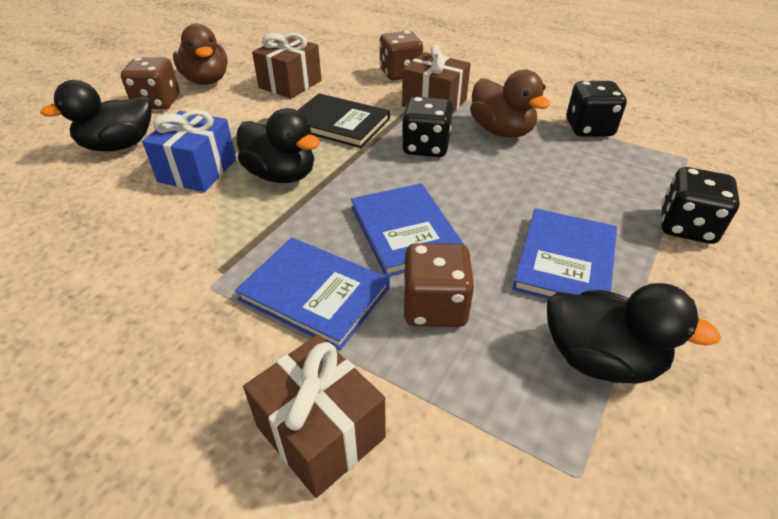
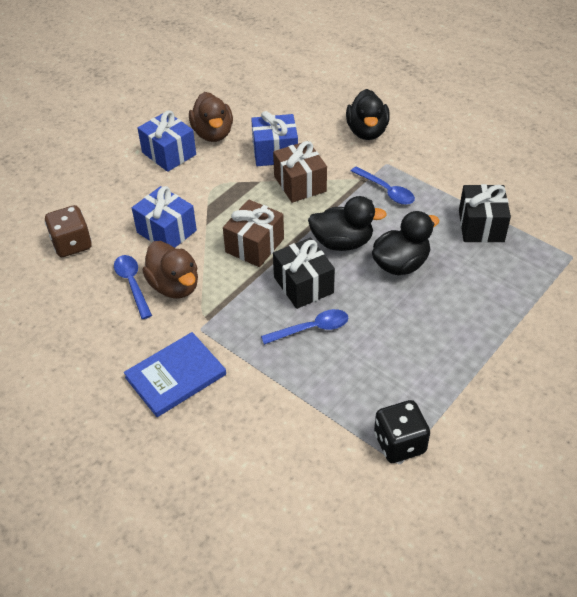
black book: 1 -> 0
black dice: 3 -> 1
black gift: 0 -> 2
blue book: 3 -> 1
blue gift: 1 -> 3
blue spoon: 0 -> 3
brown dice: 3 -> 1
brown gift: 3 -> 2

